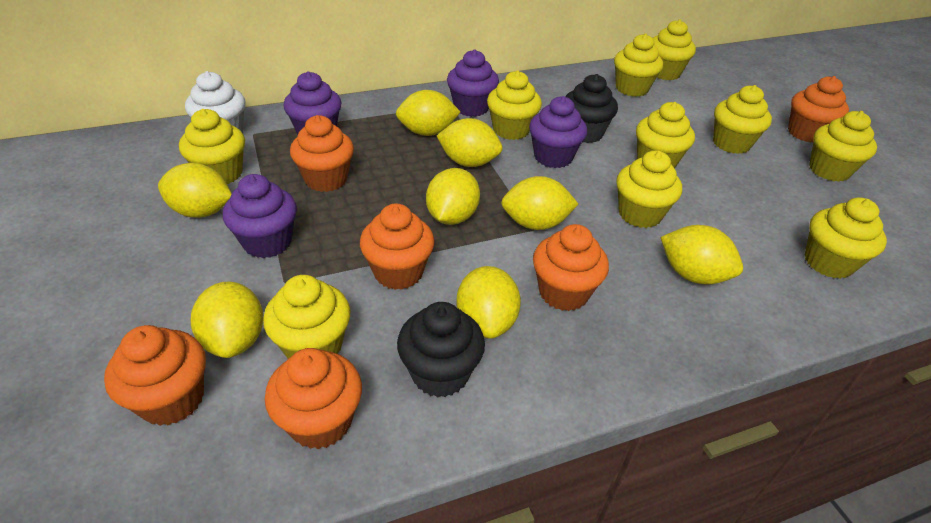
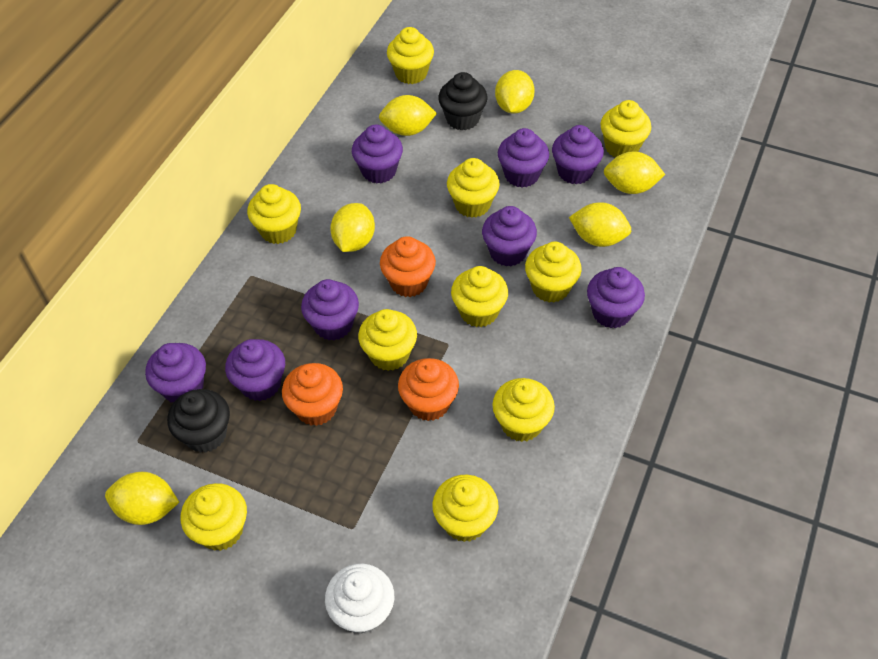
orange cupcake: 6 -> 3
purple cupcake: 4 -> 8
yellow lemon: 8 -> 6

